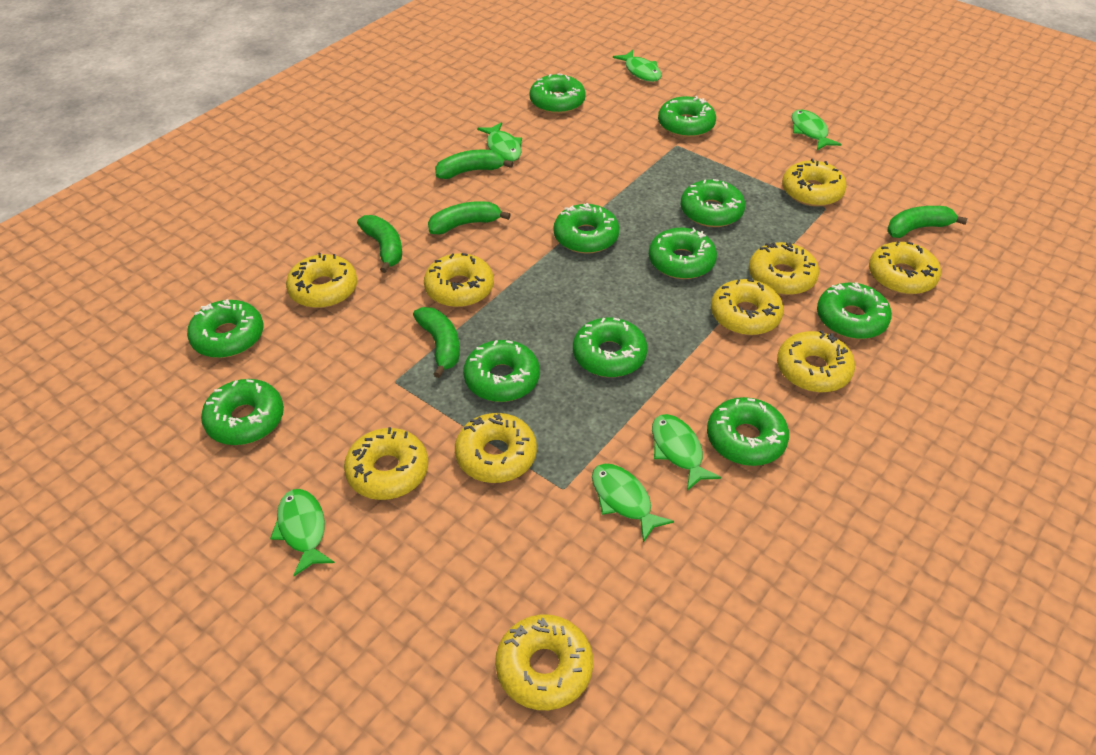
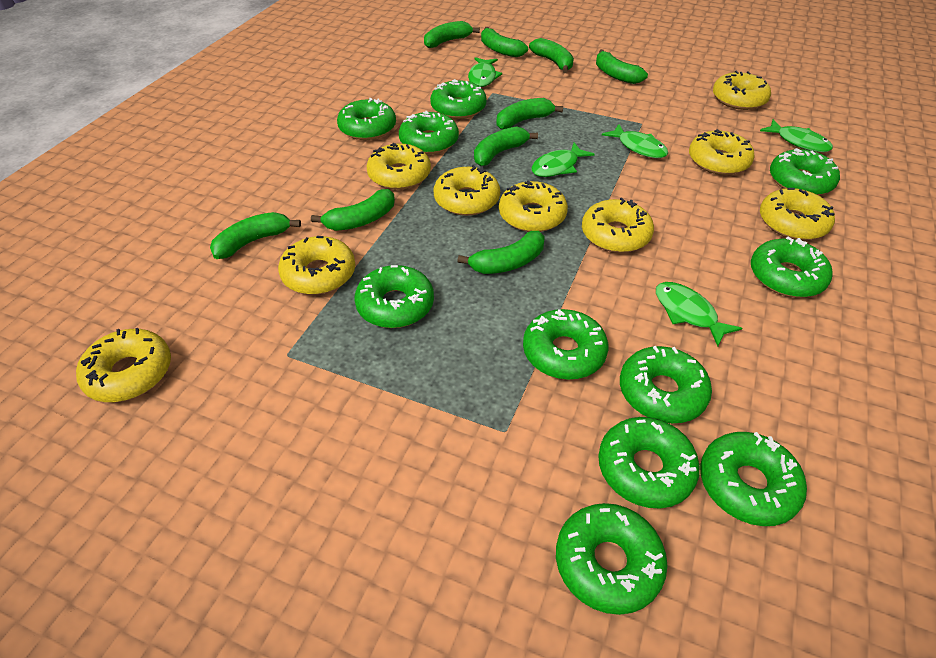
green banana: 5 -> 9
green fish: 6 -> 5
yellow donut: 10 -> 9

